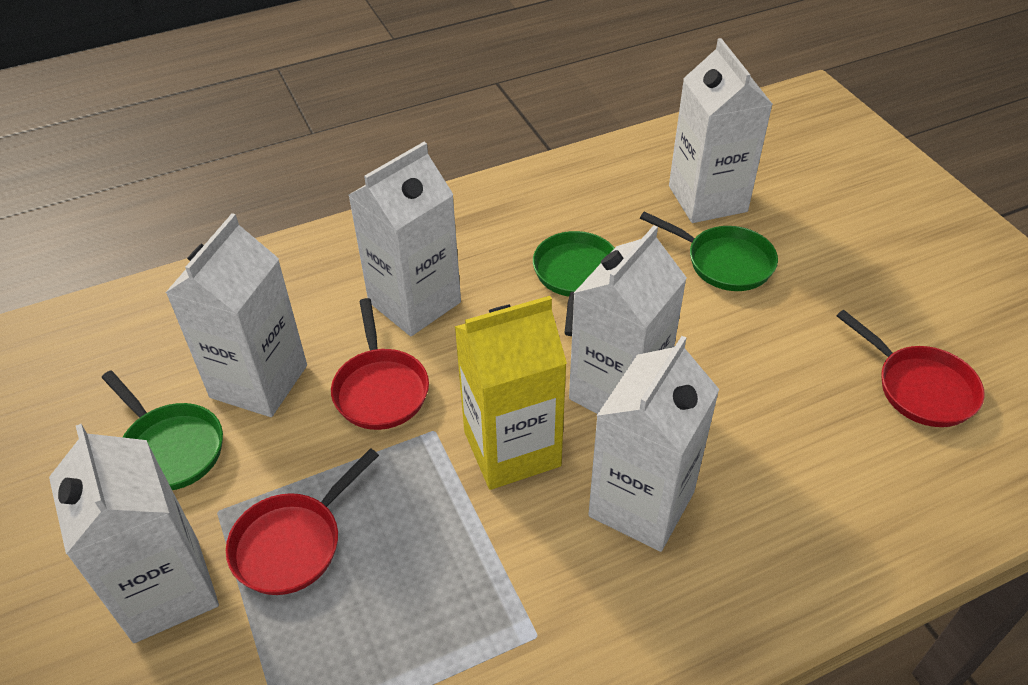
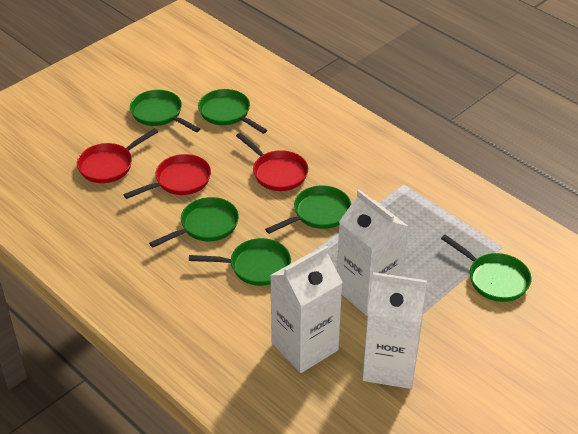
green pan: 3 -> 6
white carton: 6 -> 3
yellow carton: 1 -> 0

